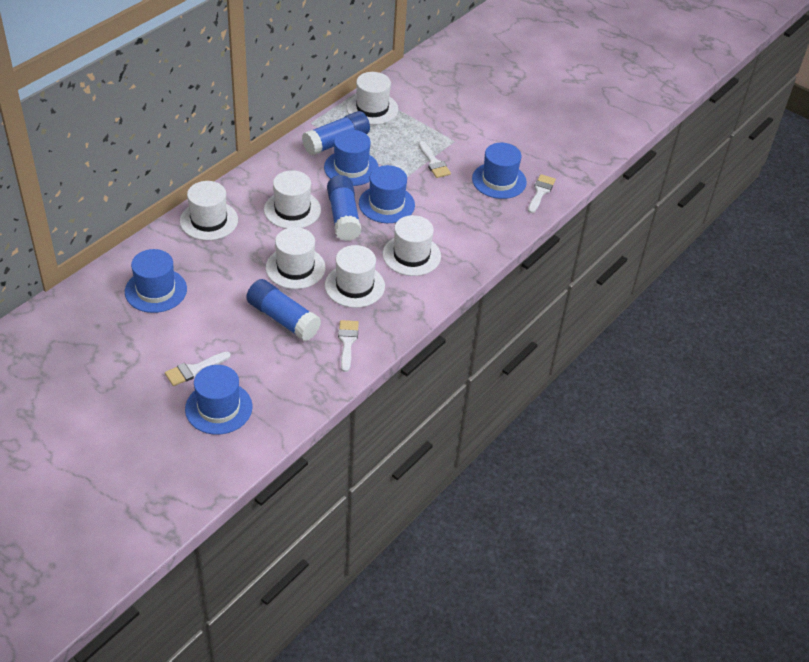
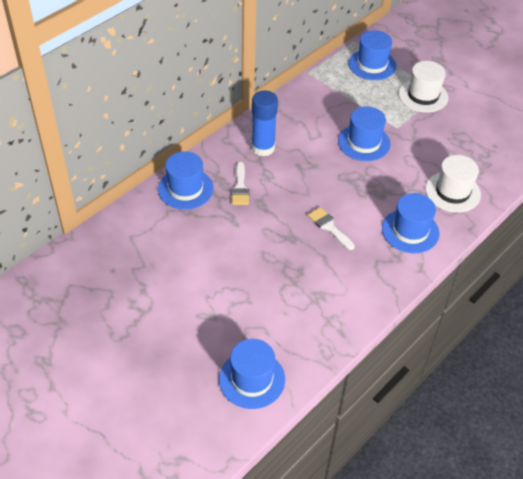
blue glue stick: 3 -> 1
white brush: 4 -> 2
white hat: 6 -> 2

